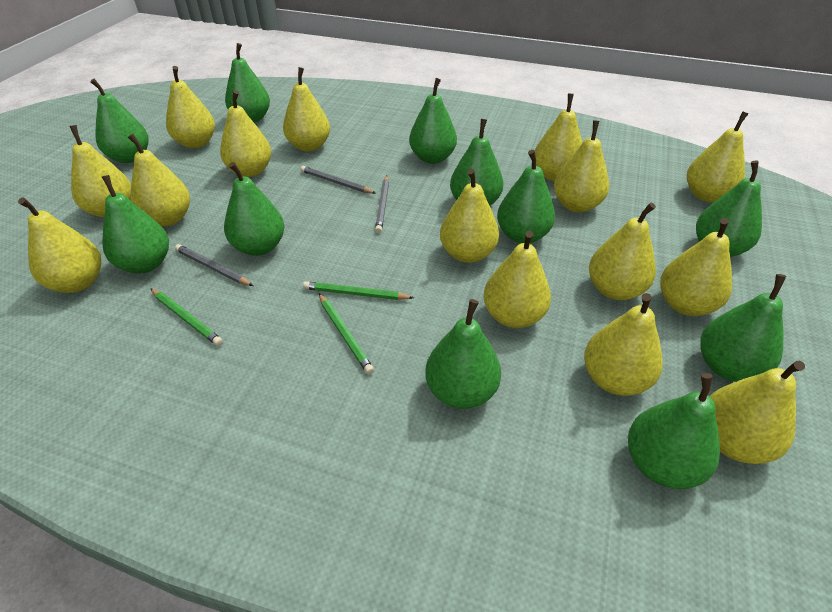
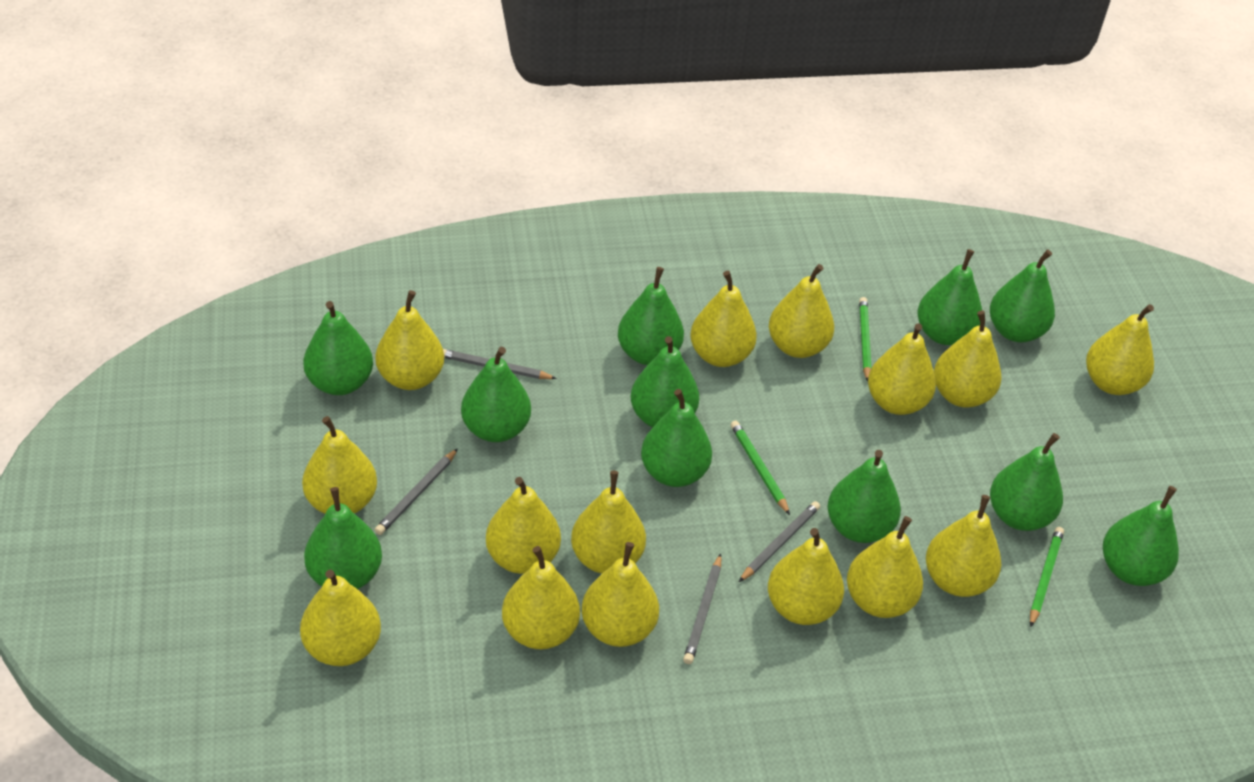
grey pencil: 3 -> 4

